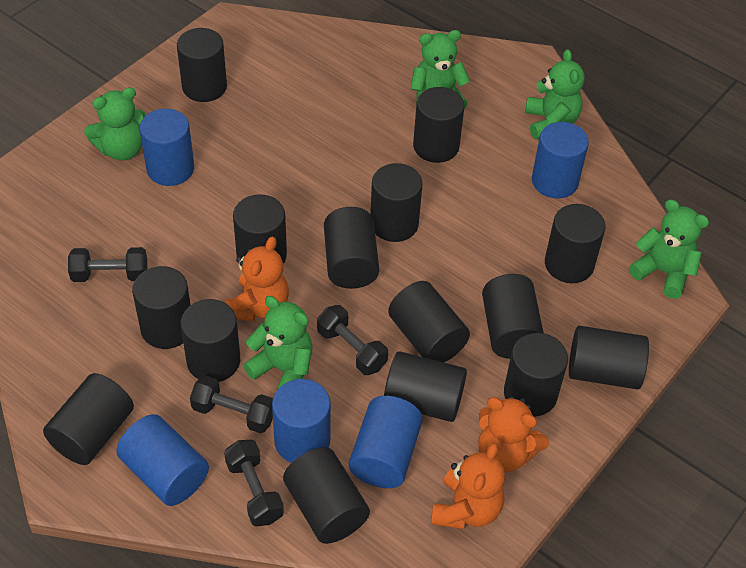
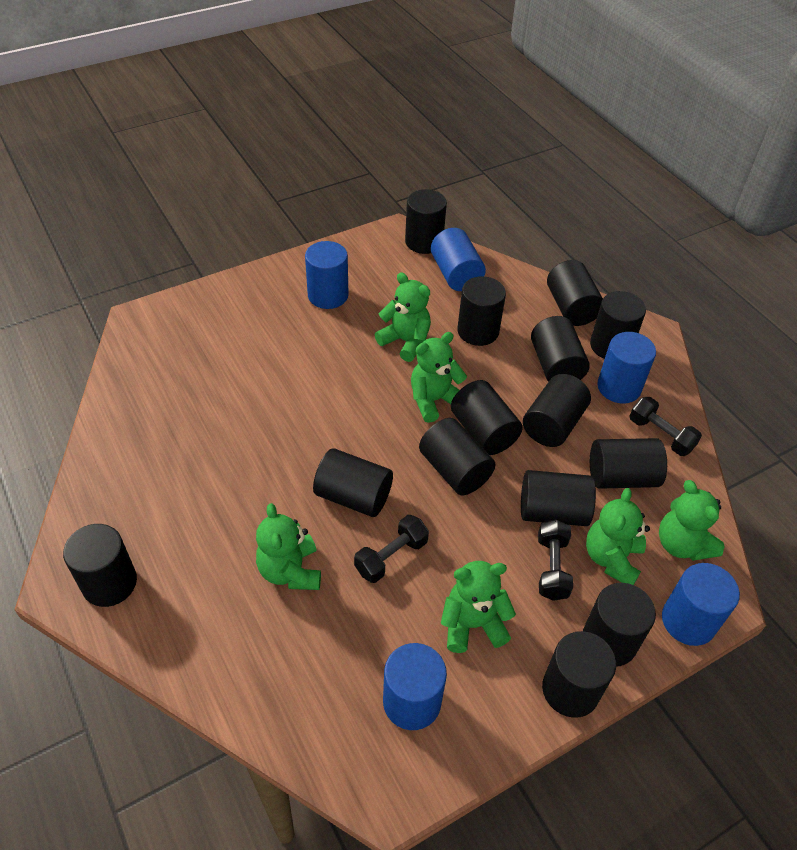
black cylinder: 15 -> 14
black dumbbell: 4 -> 3
green teddy bear: 5 -> 6
orange teddy bear: 3 -> 0

